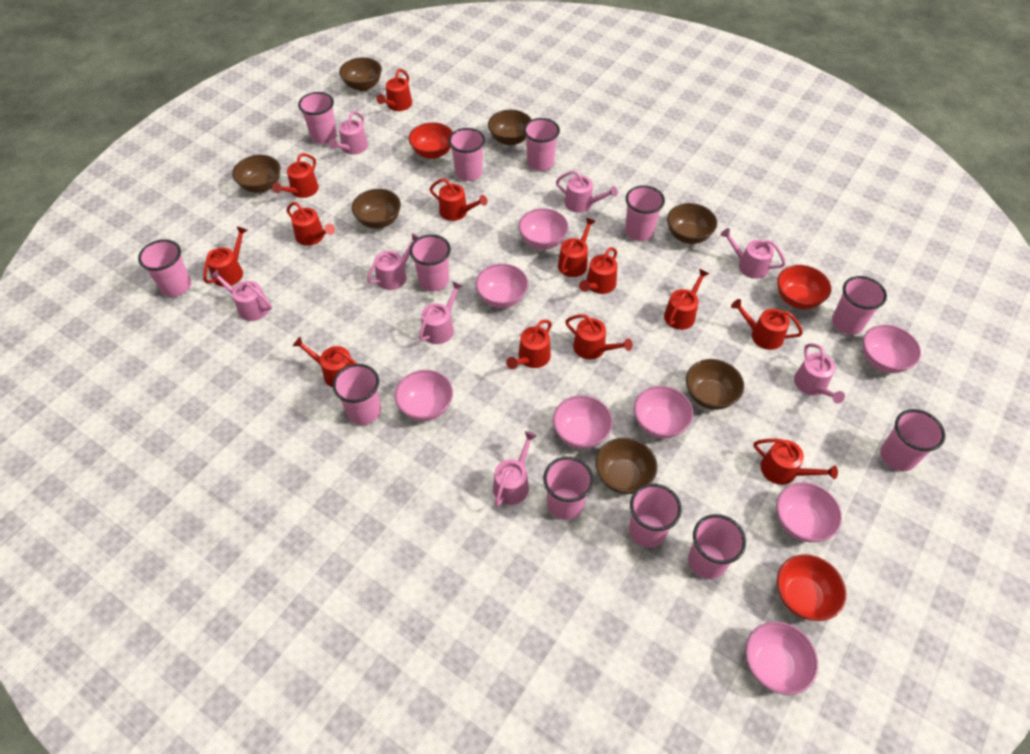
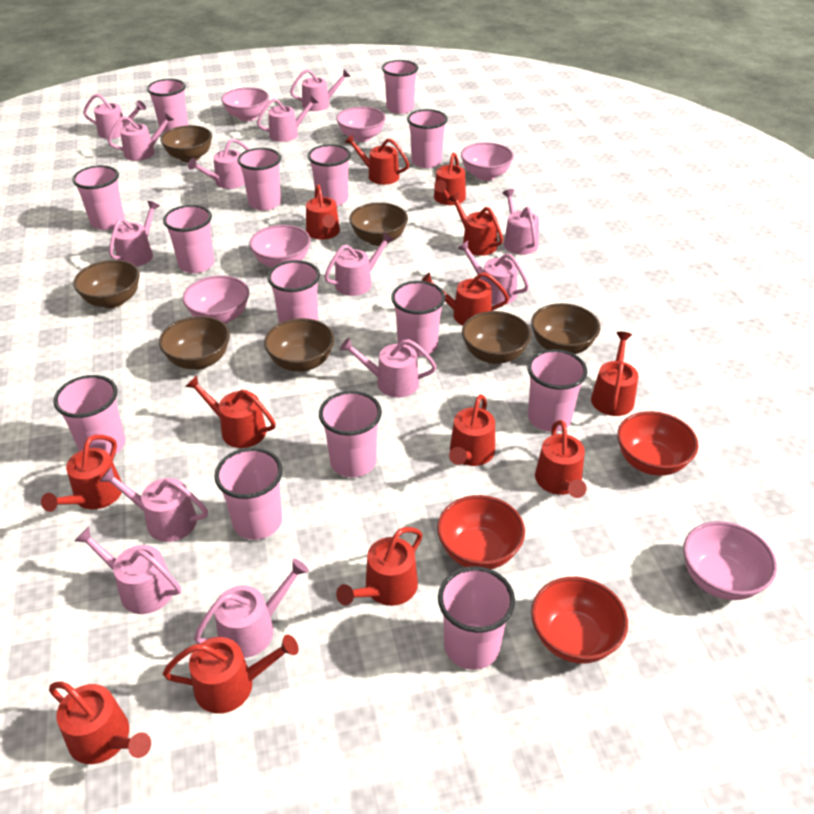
pink bowl: 8 -> 6
pink cup: 12 -> 14
pink watering can: 8 -> 13

